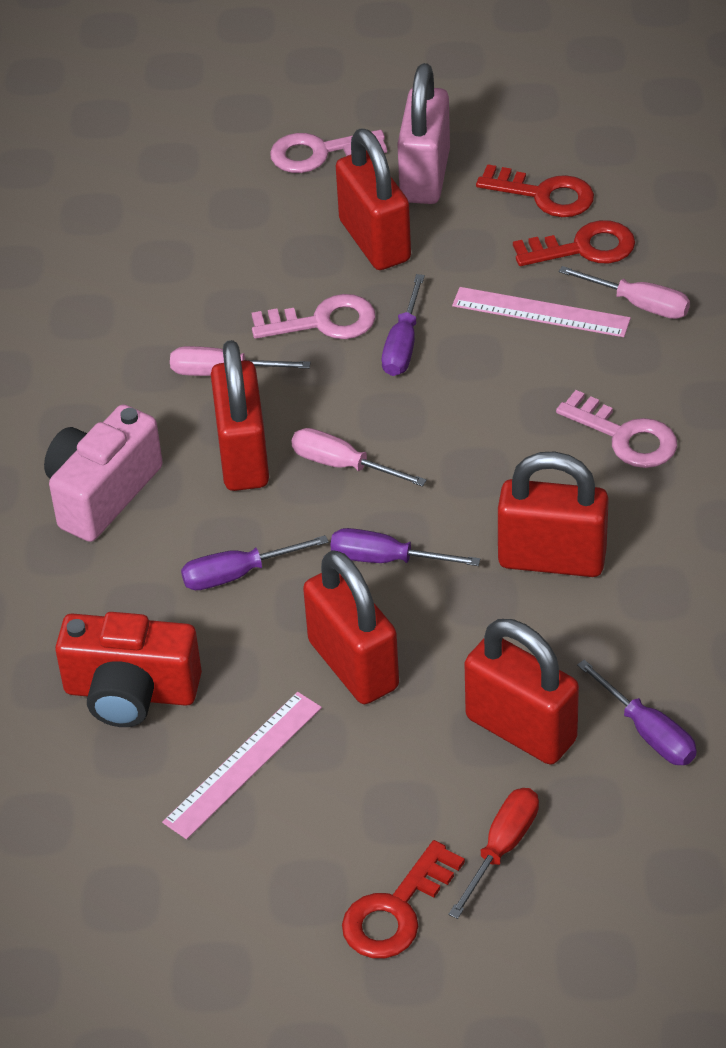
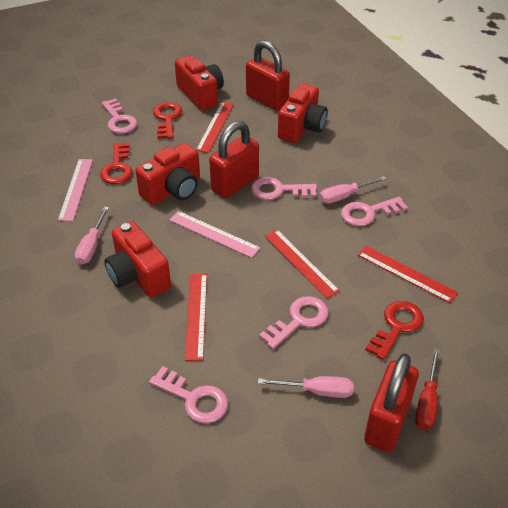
pink camera: 1 -> 0
pink key: 3 -> 5
pink padlock: 1 -> 0
purple screwdriver: 4 -> 0
red camera: 1 -> 4
red padlock: 5 -> 3
red ruler: 0 -> 4

